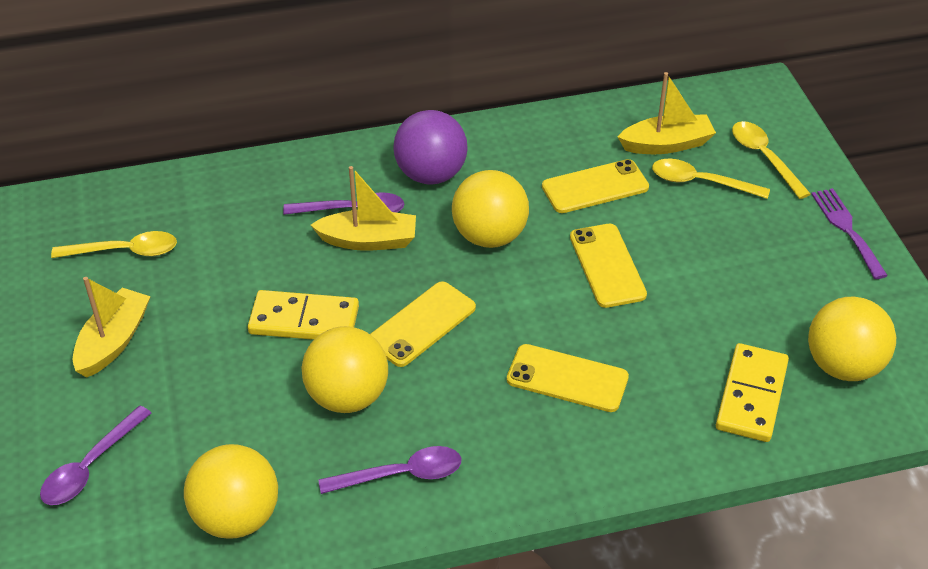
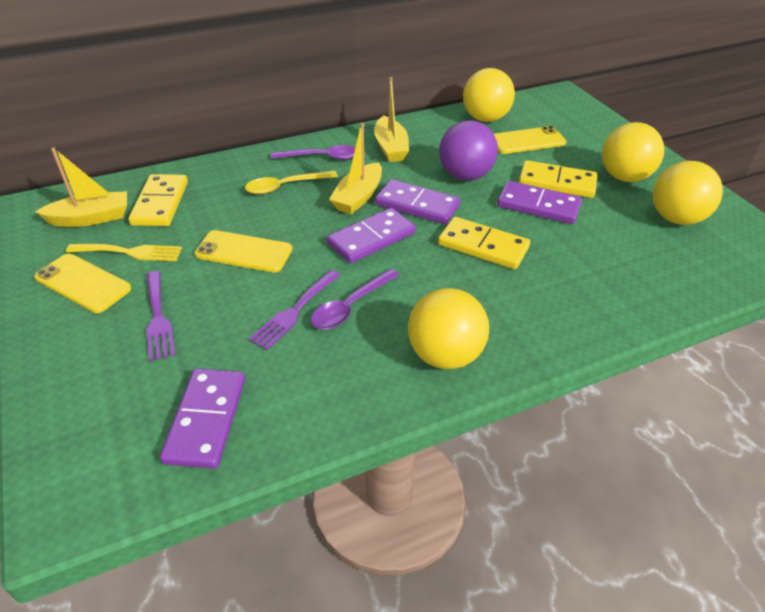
purple domino: 0 -> 4
purple fork: 1 -> 2
purple spoon: 3 -> 2
yellow domino: 2 -> 3
yellow fork: 0 -> 1
yellow phone: 4 -> 3
yellow spoon: 3 -> 1

